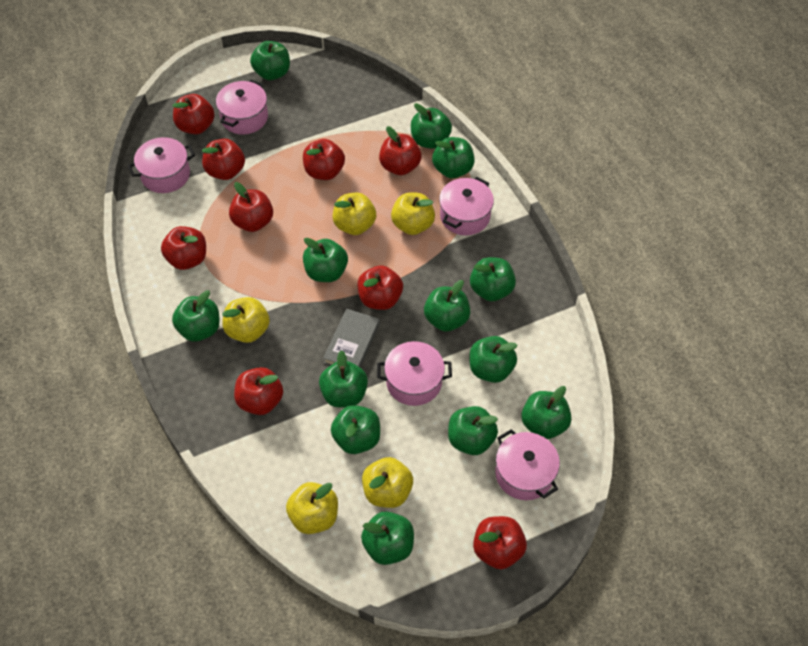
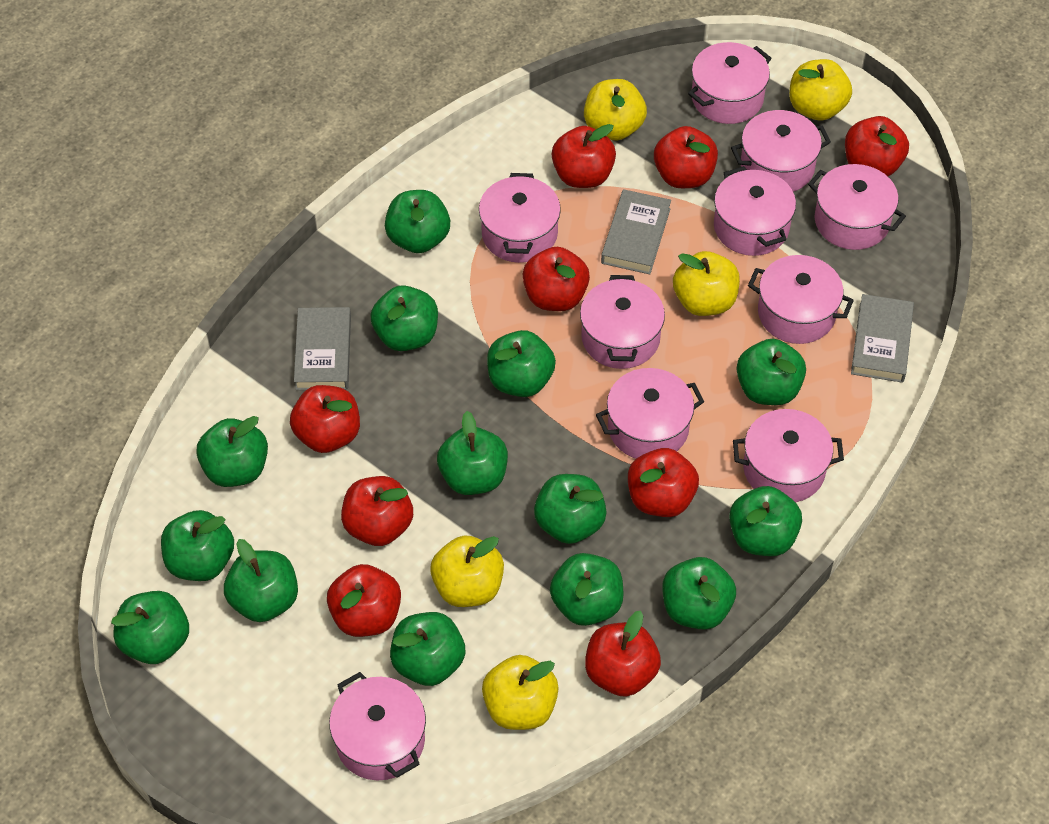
green apple: 13 -> 14
grey book: 1 -> 3
pink pot: 5 -> 10

